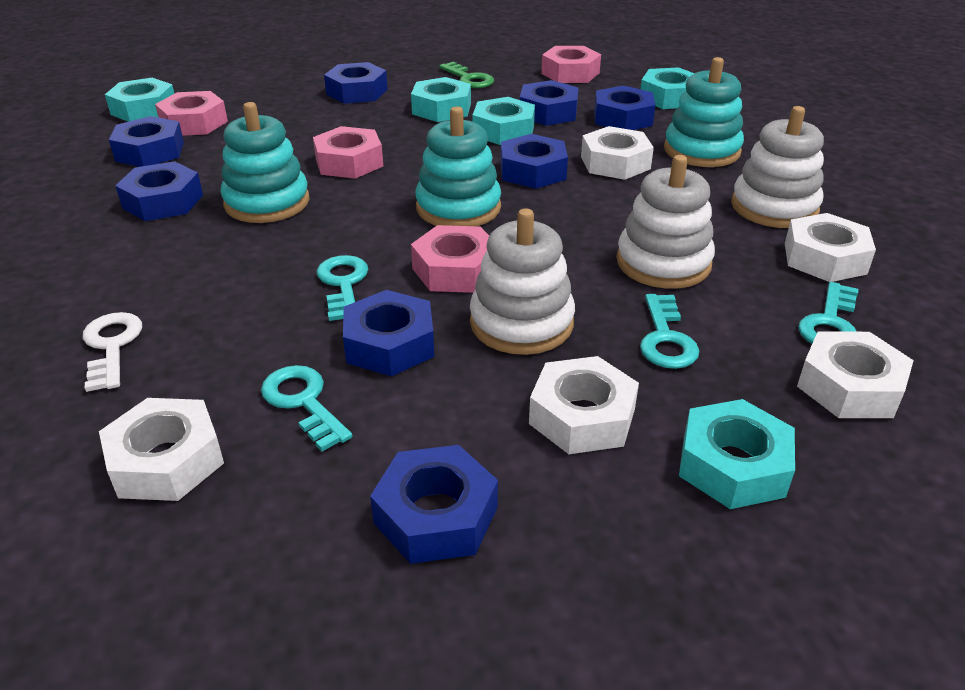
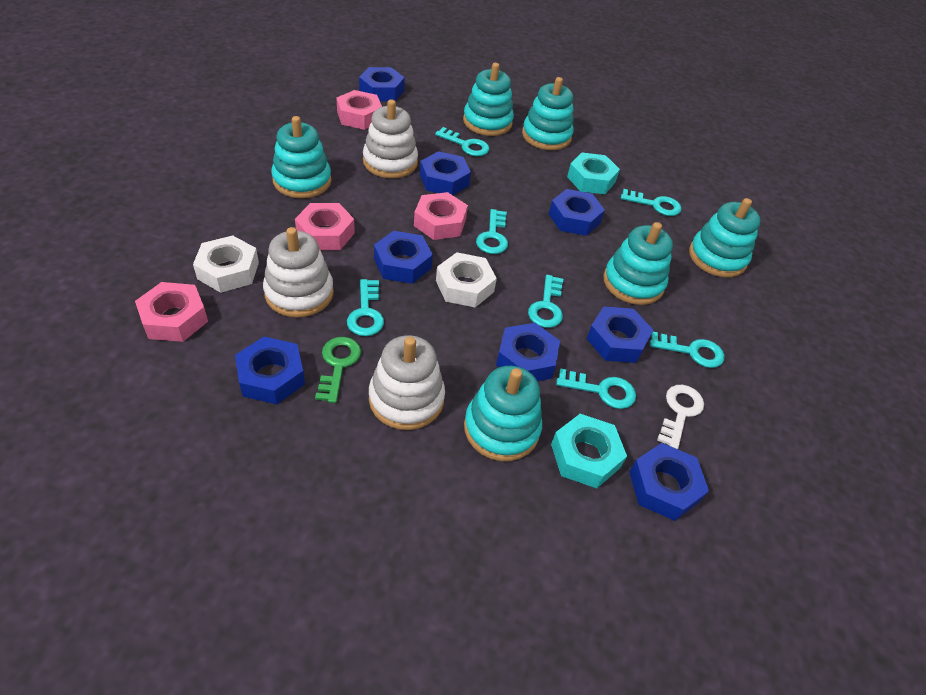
turquoise key: 4 -> 7
turquoise nut: 5 -> 2
turquoise stacking toy: 3 -> 6
white nut: 5 -> 2

